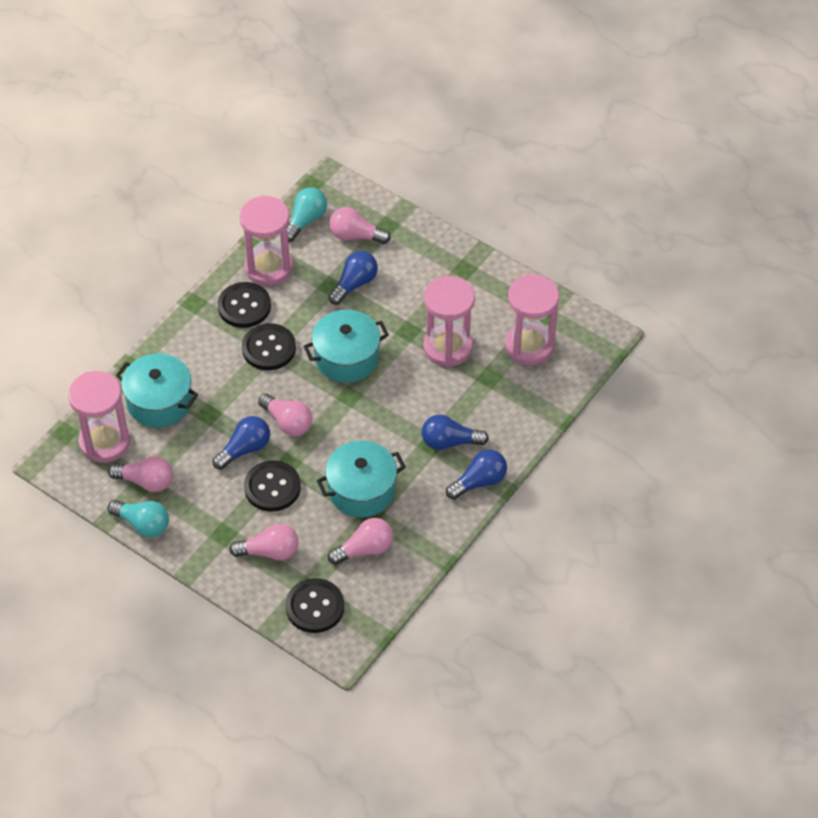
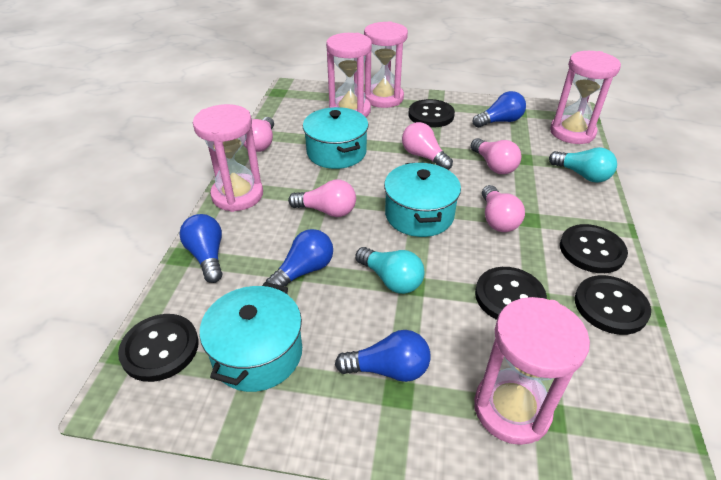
black button: 4 -> 5
pink hourglass: 4 -> 5

